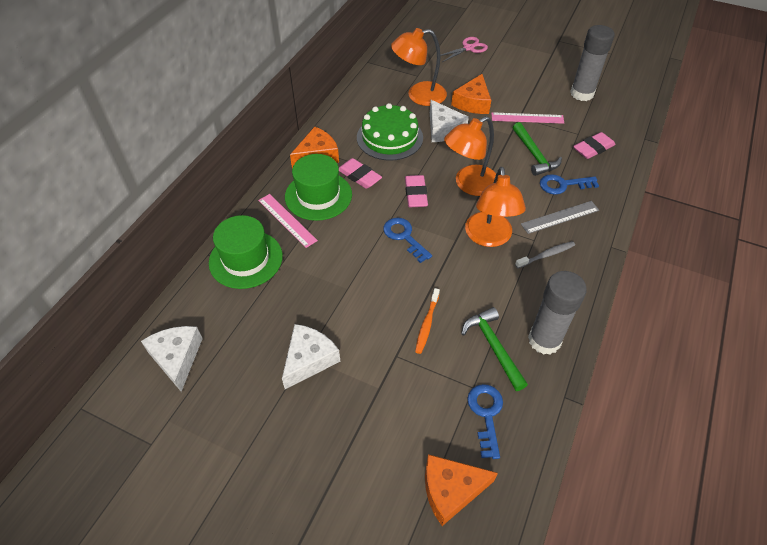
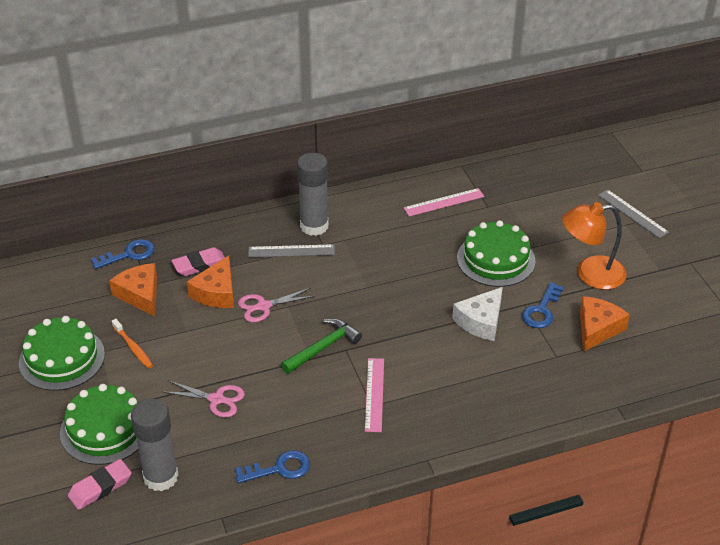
green cake: 1 -> 3
green hammer: 2 -> 1
green hat: 2 -> 0
grey ruler: 1 -> 2
grey toothbrush: 1 -> 0
orange lamp: 3 -> 1
pink eraser: 3 -> 2
pink scissors: 1 -> 2
white cheese: 3 -> 1

